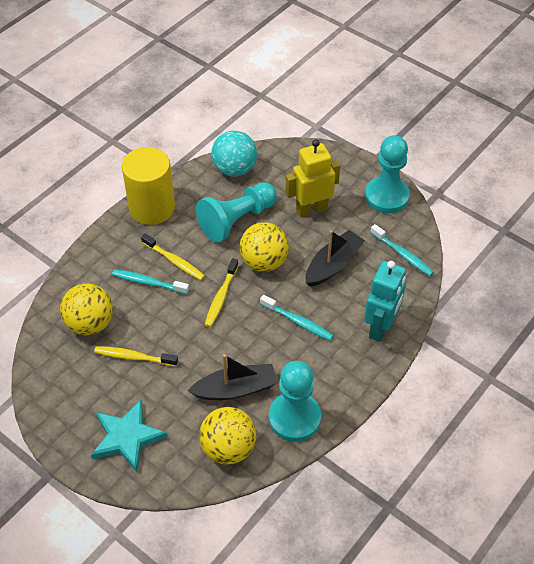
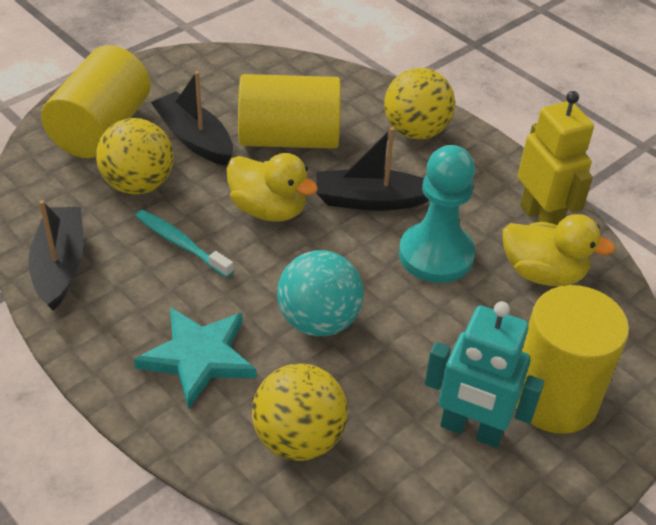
black boat: 2 -> 3
turquoise pawn: 3 -> 1
turquoise toothbrush: 3 -> 1
yellow cylinder: 1 -> 3
yellow duck: 0 -> 2
yellow toothbrush: 3 -> 0

